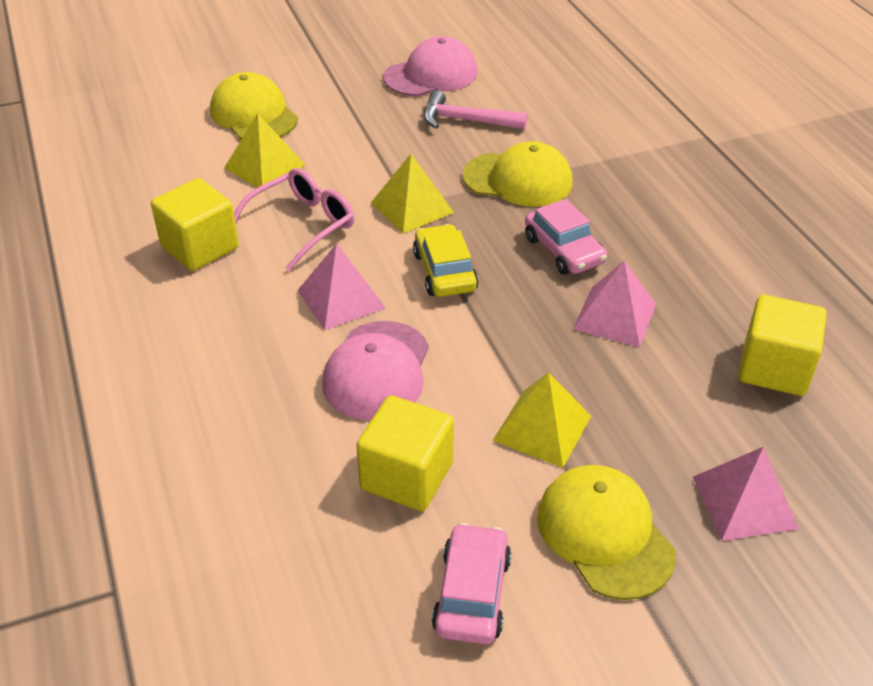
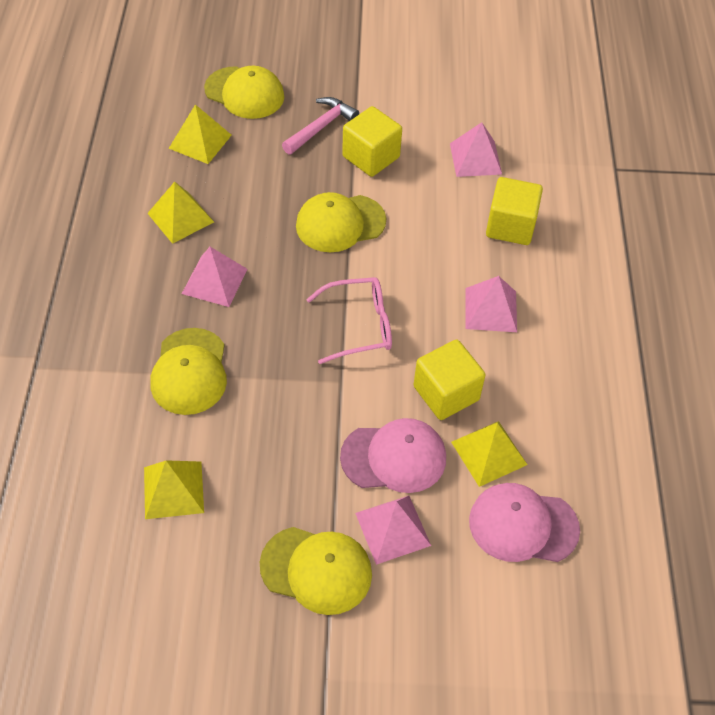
pink car: 2 -> 0
pink pyramid: 3 -> 4
yellow cap: 3 -> 4
yellow car: 1 -> 0
yellow pyramid: 3 -> 4

